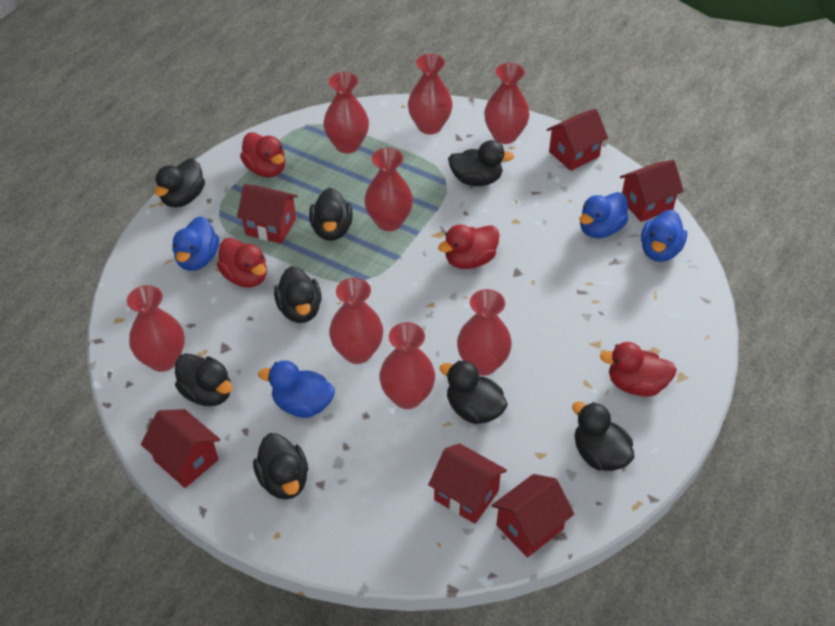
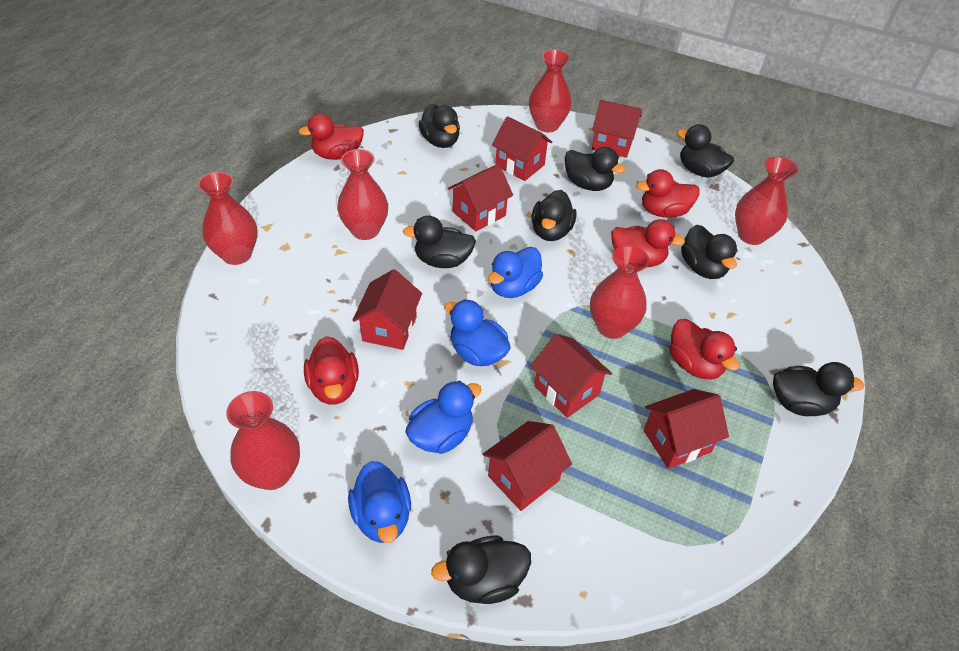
red duck: 4 -> 5
red house: 6 -> 7
red vase: 8 -> 6

